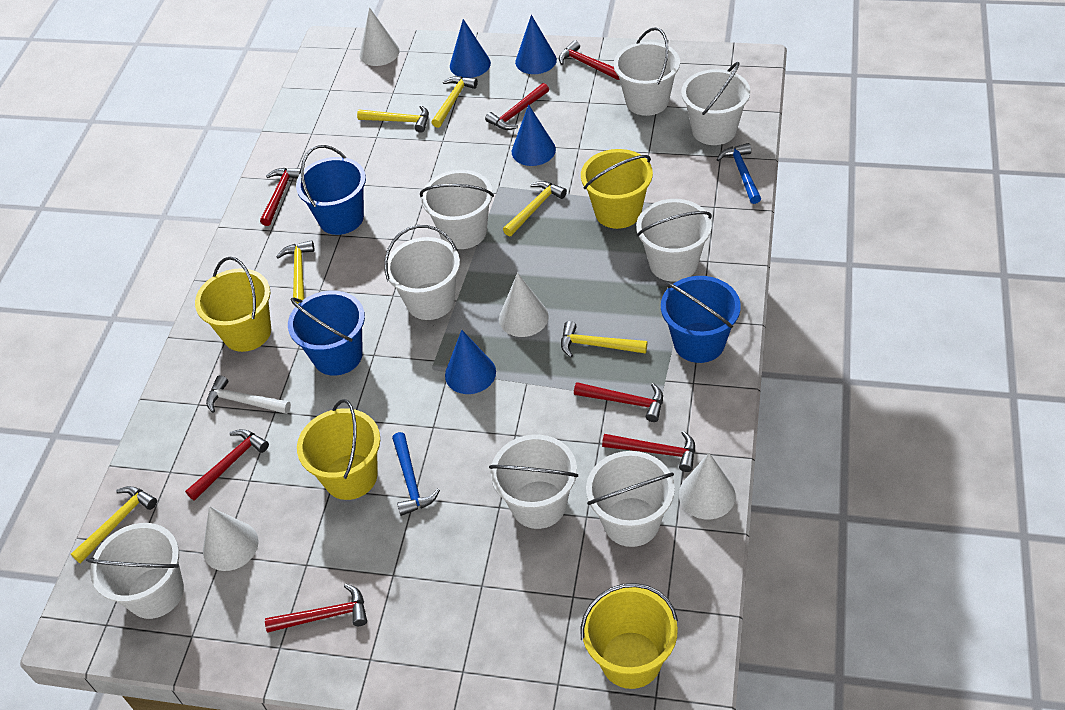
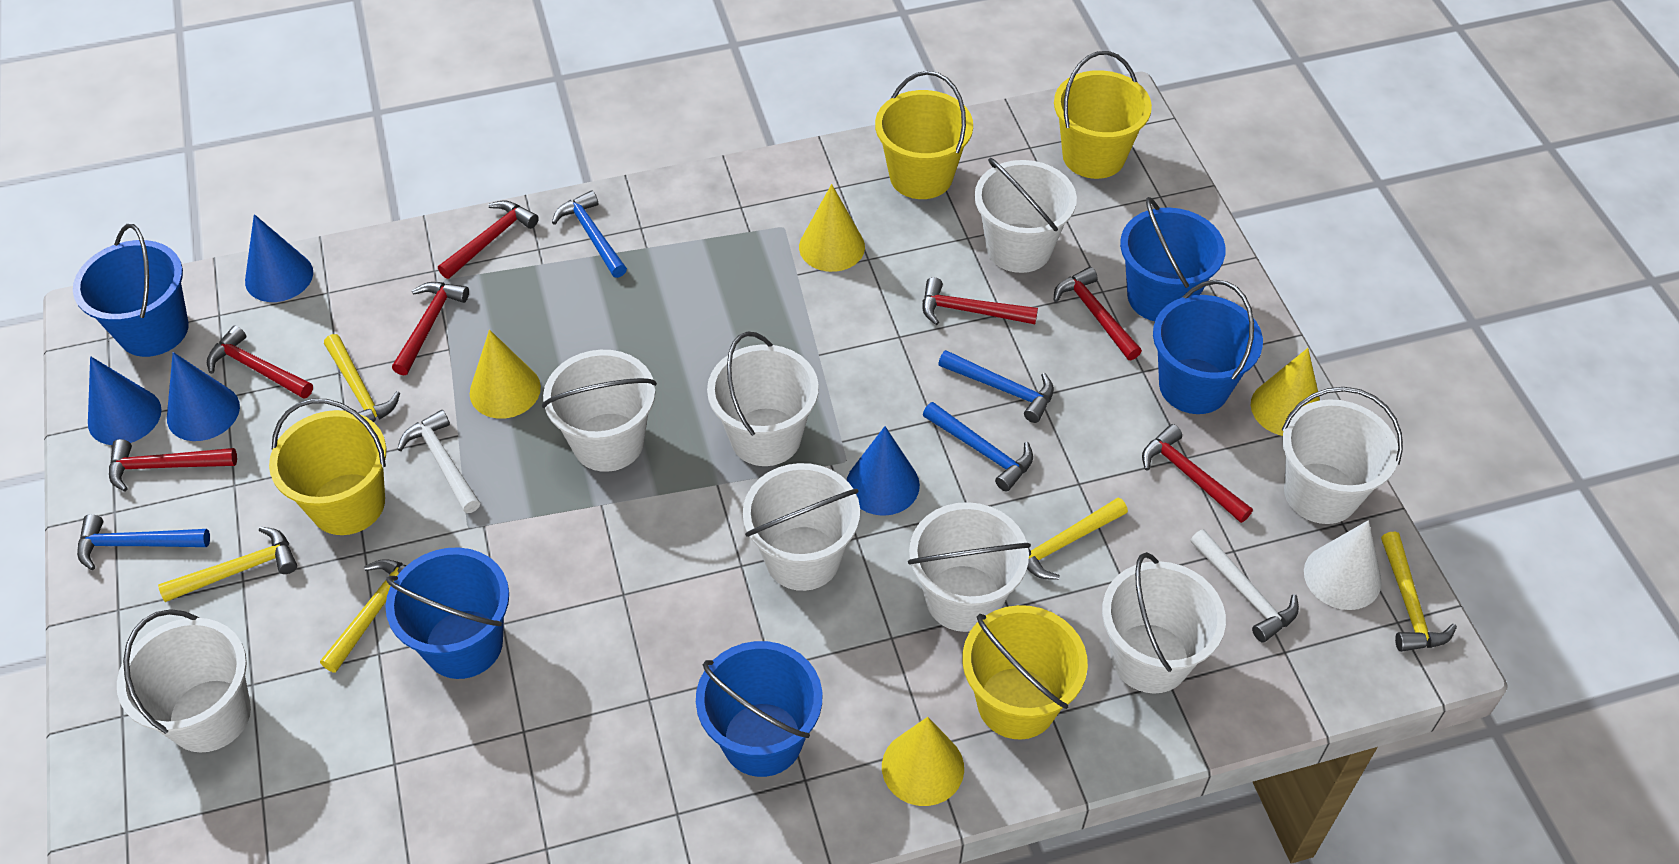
blue bucket: 3 -> 5
blue hammer: 2 -> 4
white cone: 4 -> 1
white hammer: 1 -> 2
yellow cone: 0 -> 4
yellow hammer: 6 -> 5

